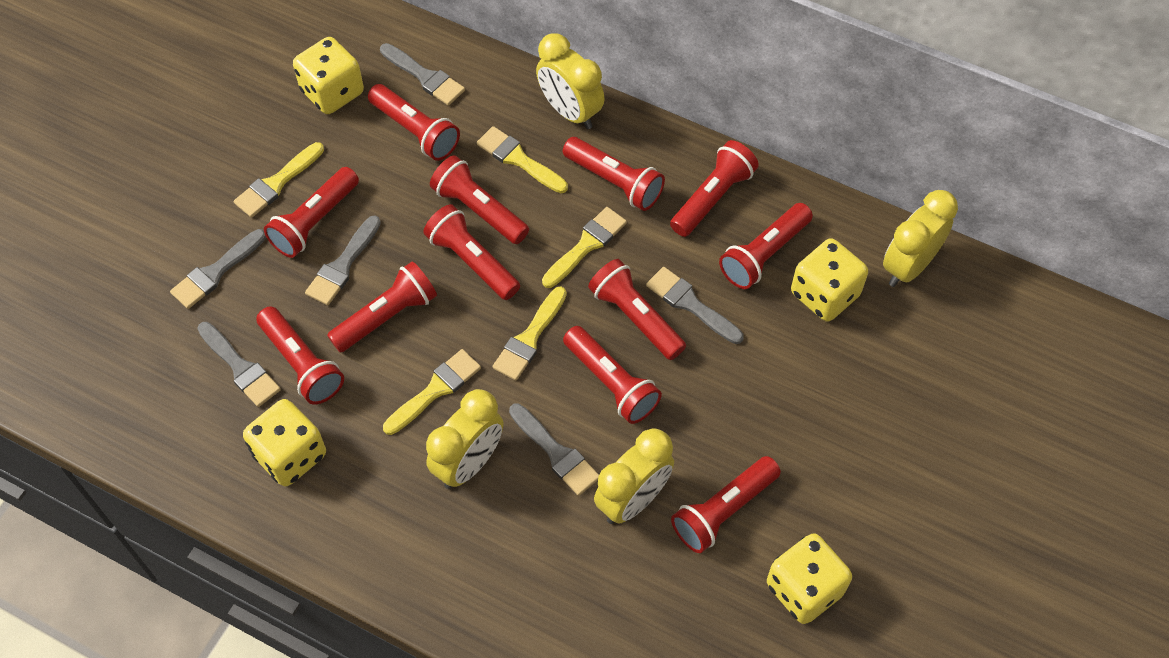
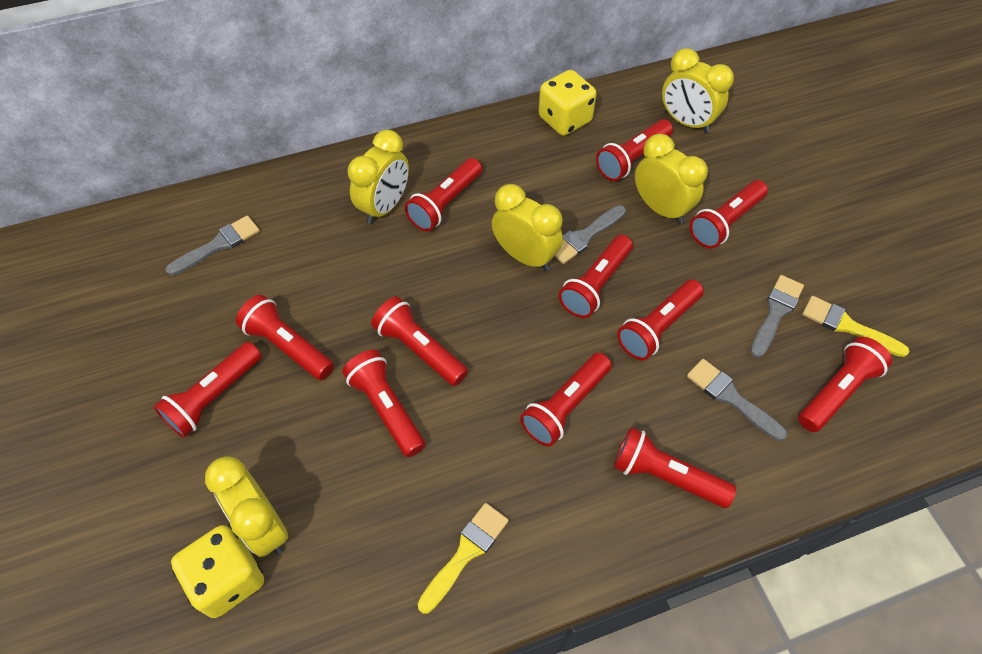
grey brush: 6 -> 4
yellow brush: 5 -> 2
yellow clock: 4 -> 5
yellow dice: 4 -> 2

